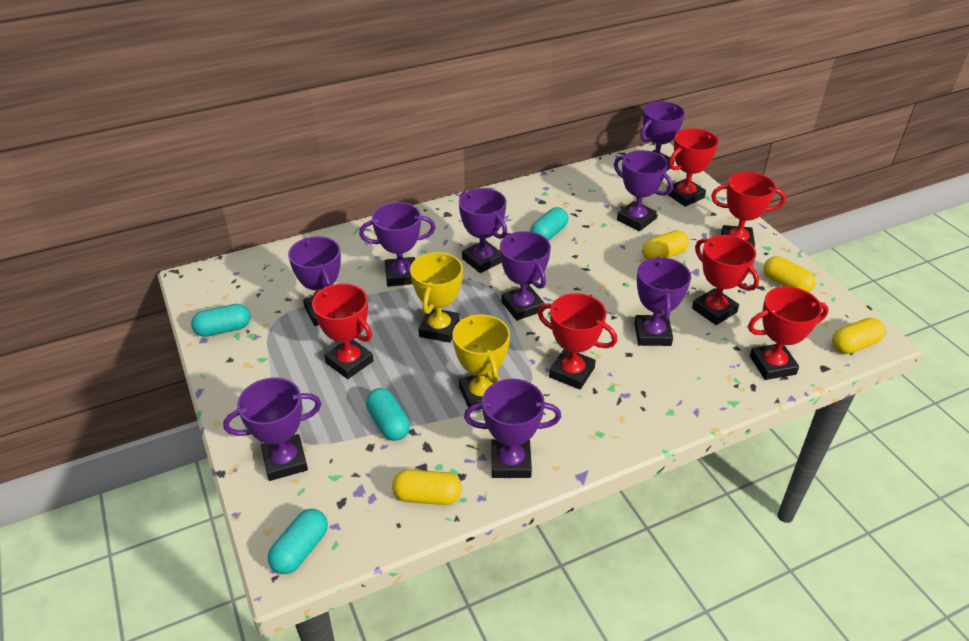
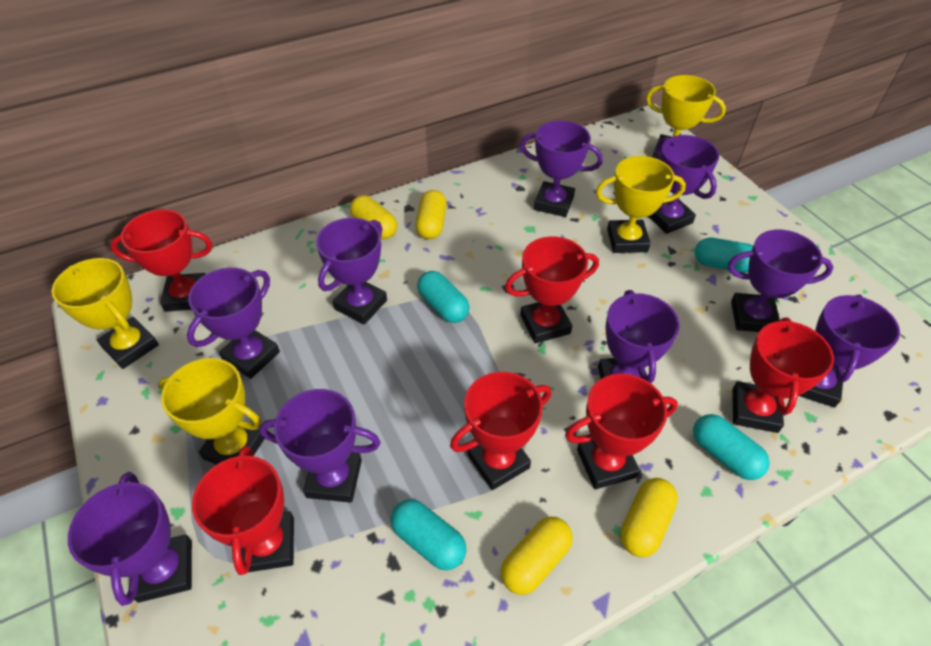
yellow trophy: 2 -> 4

